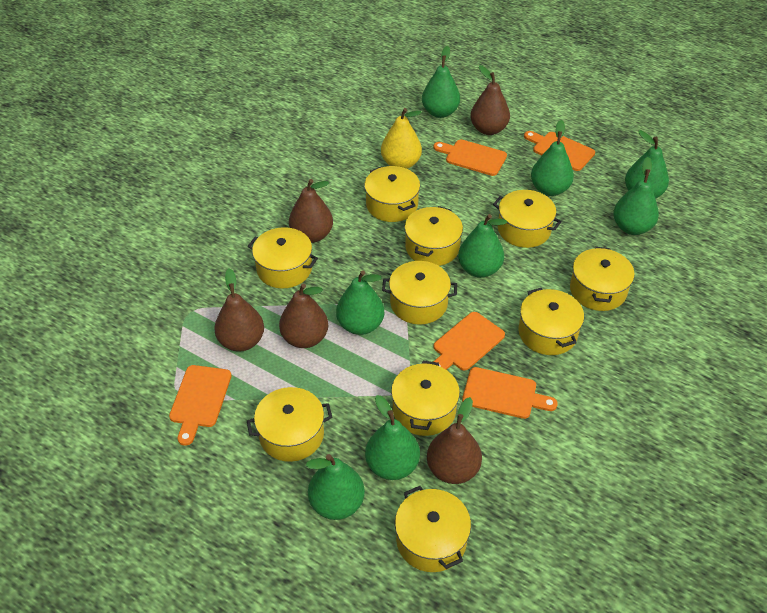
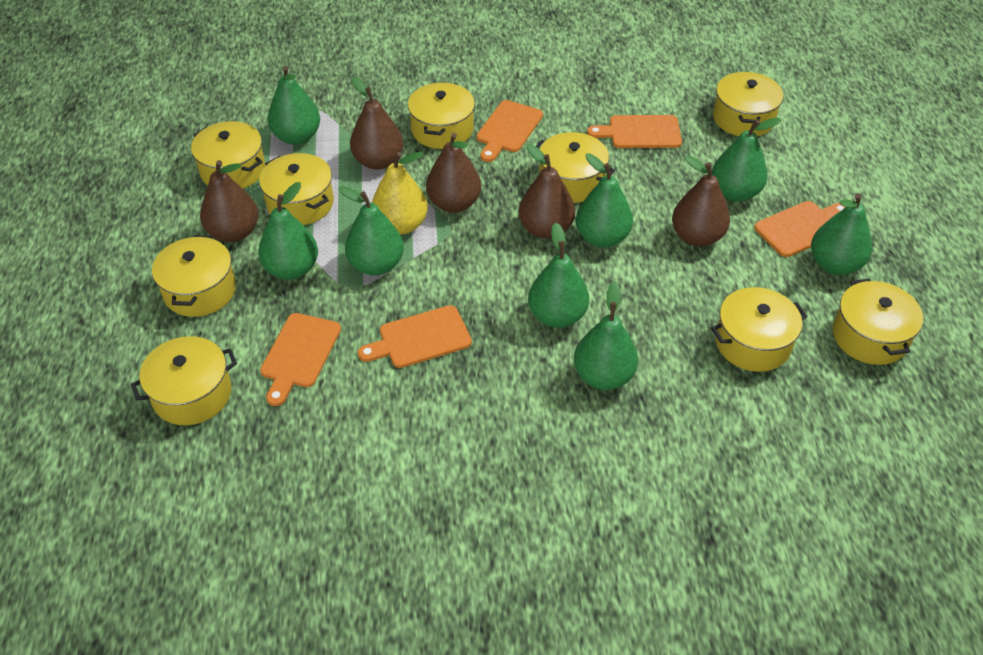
yellow pot: 10 -> 9

